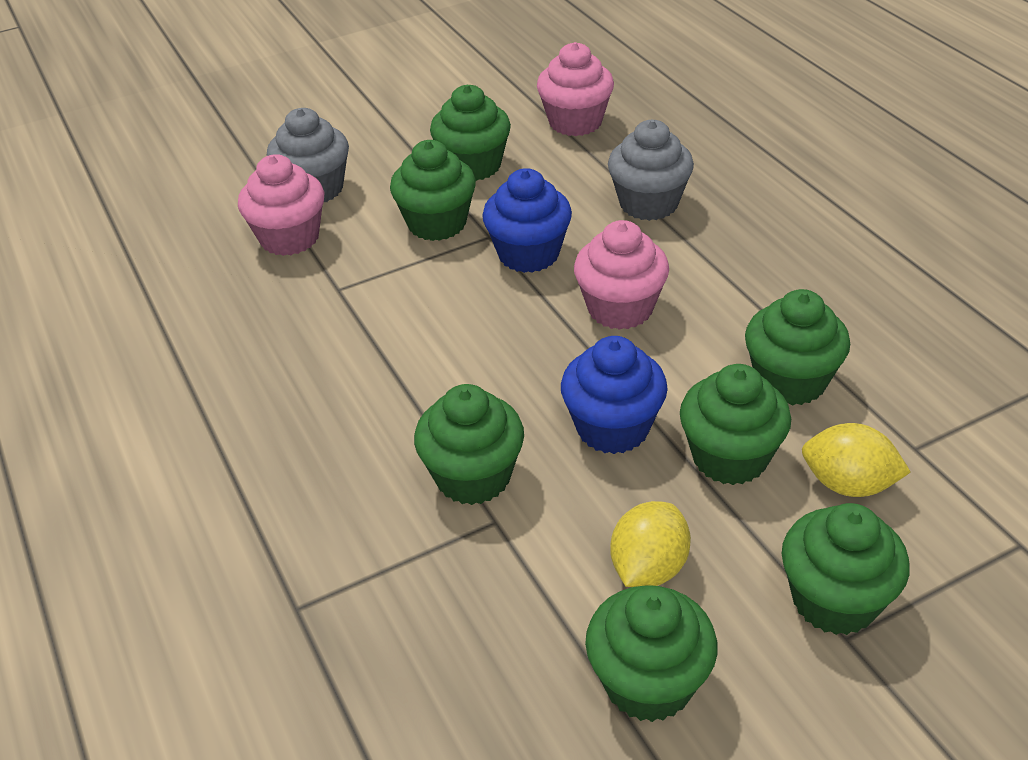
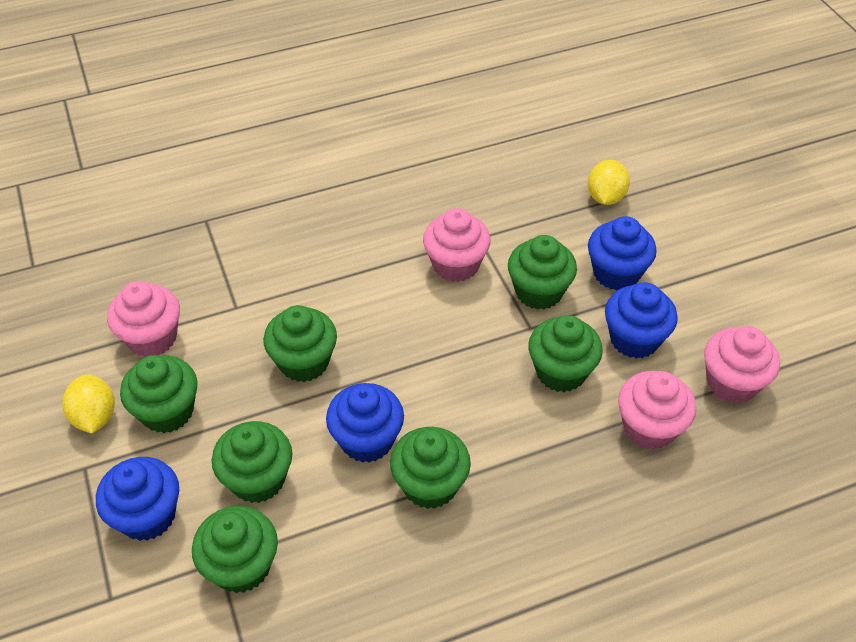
blue cupcake: 2 -> 4
grey cupcake: 2 -> 0
pink cupcake: 3 -> 4

